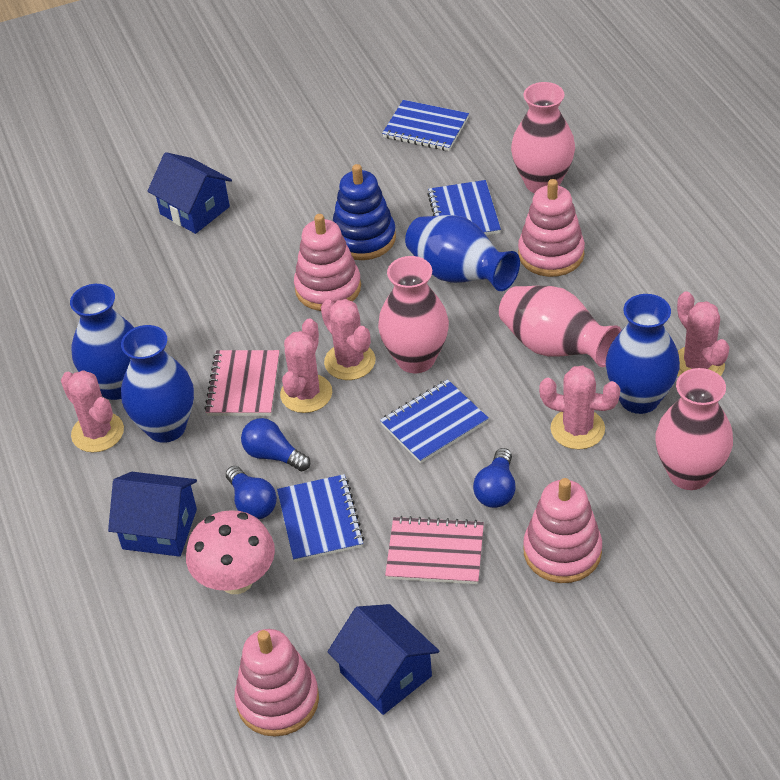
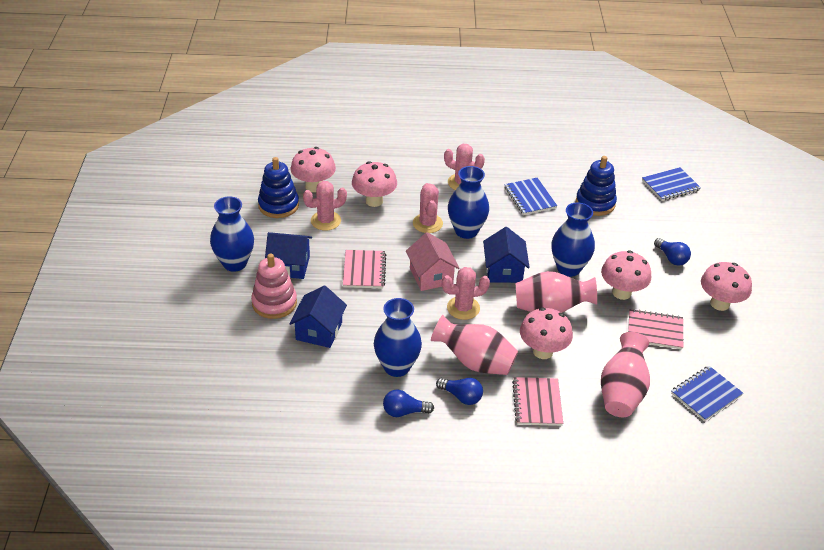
blue notebook: 4 -> 3
blue stacking toy: 1 -> 2
pink cactus: 5 -> 4
pink house: 0 -> 1
pink mushroom: 1 -> 5
pink notebook: 2 -> 3
pink stacking toy: 4 -> 1
pink vase: 4 -> 3

